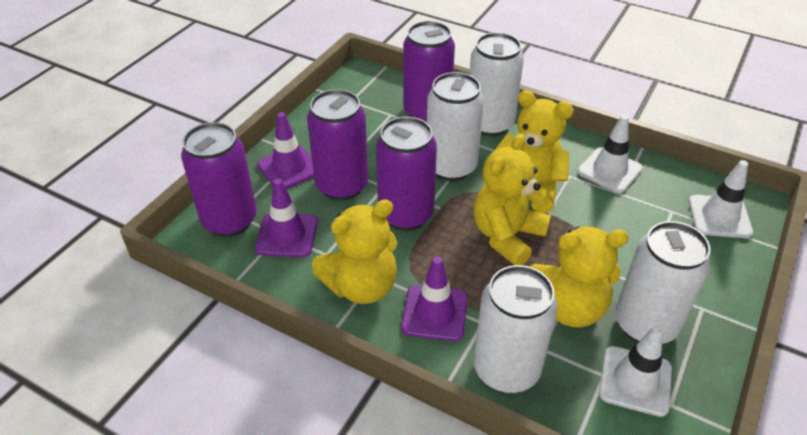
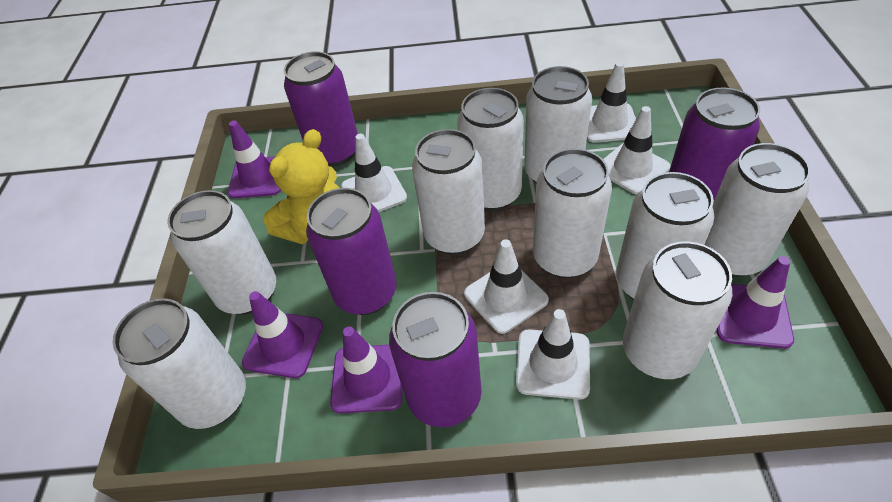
purple traffic cone: 3 -> 4
white can: 4 -> 9
white traffic cone: 3 -> 5
yellow teddy bear: 4 -> 1

